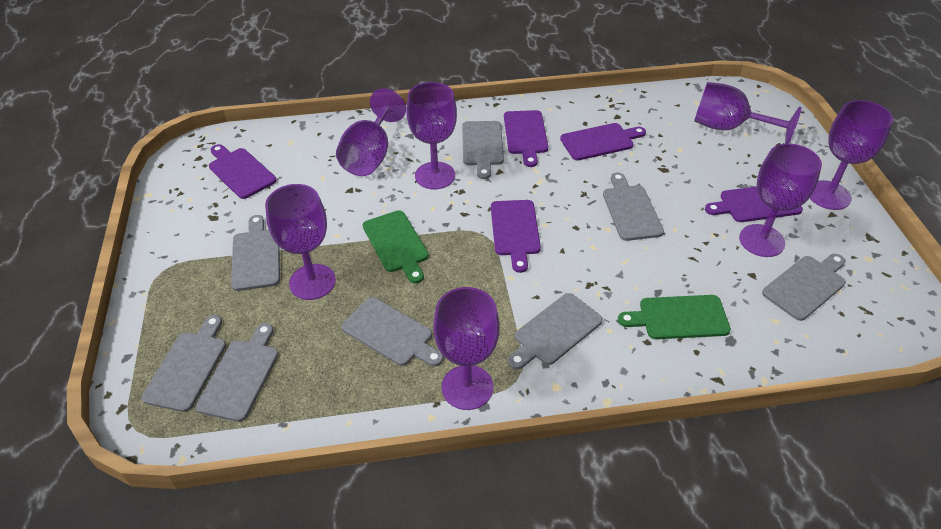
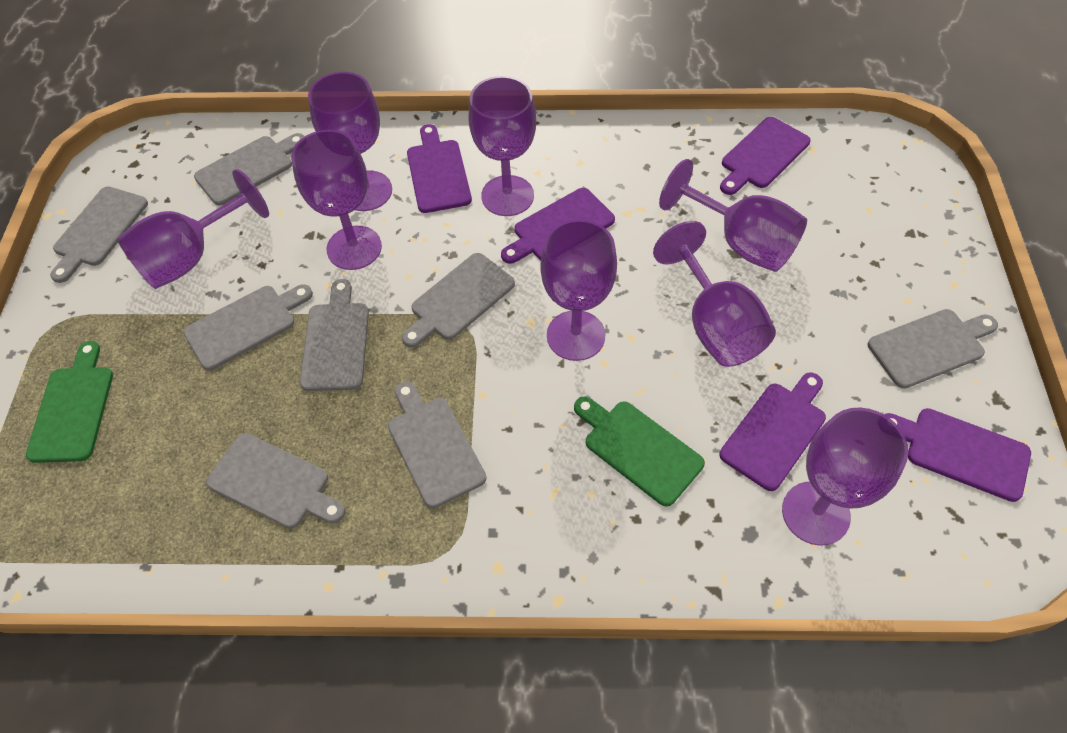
purple goblet: 7 -> 8

